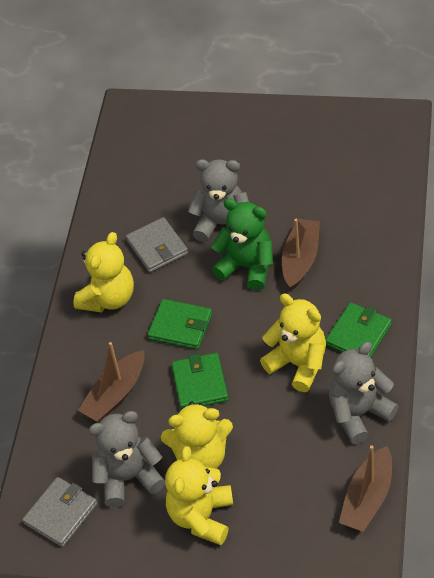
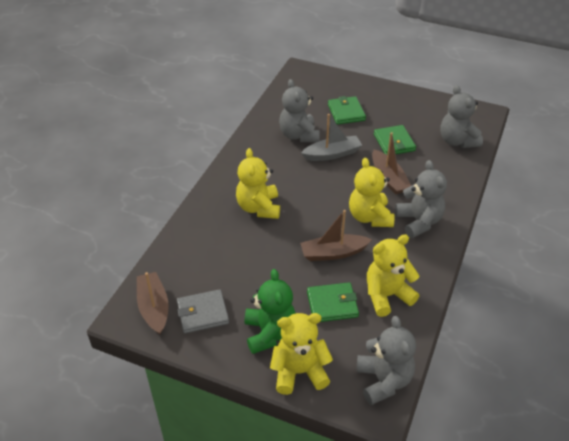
grey boat: 0 -> 1
grey teddy bear: 3 -> 4
grey wallet: 2 -> 1

